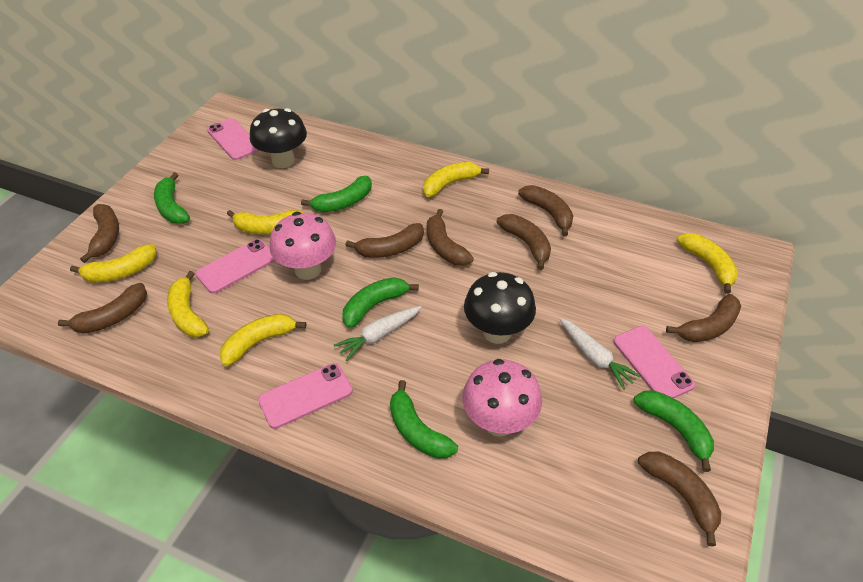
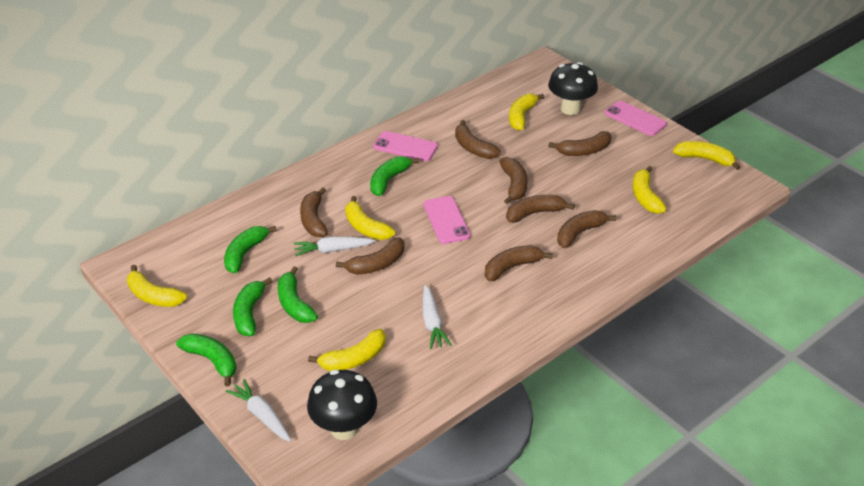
pink mushroom: 2 -> 0
pink phone: 4 -> 3
white carrot: 2 -> 3

